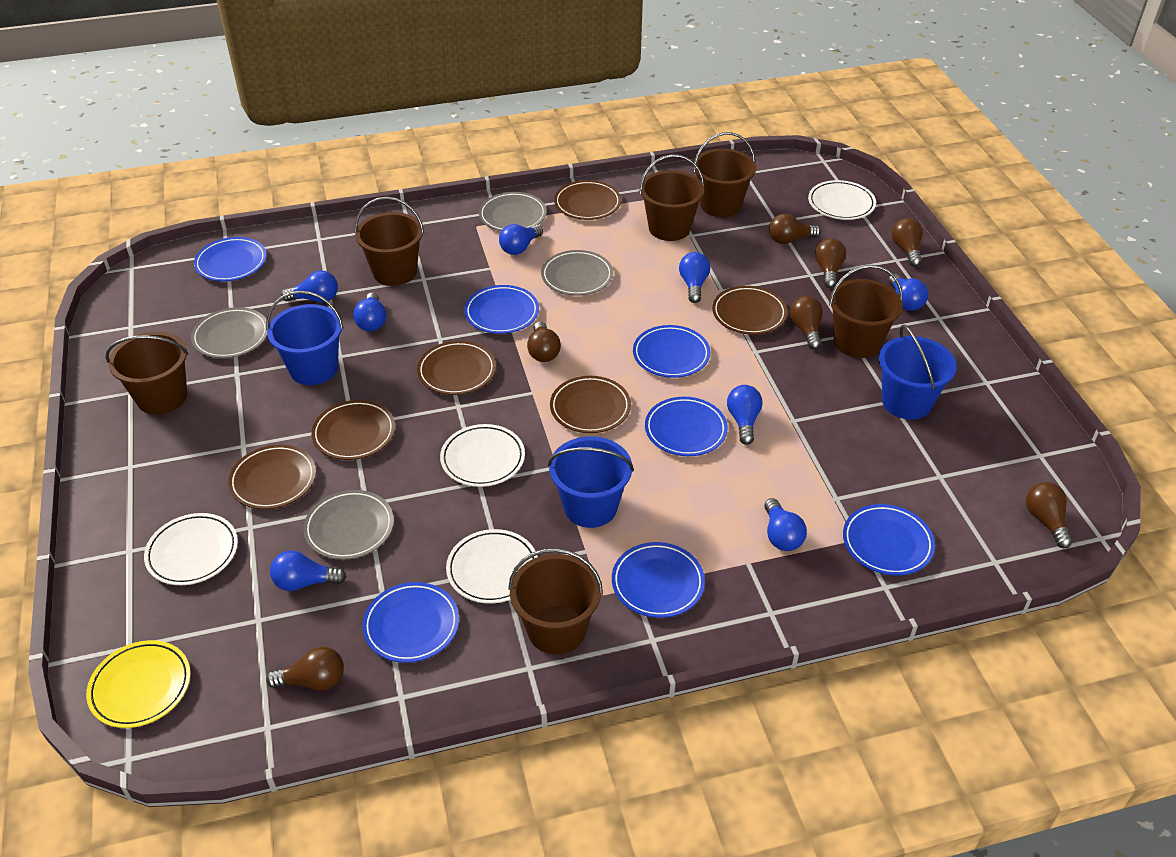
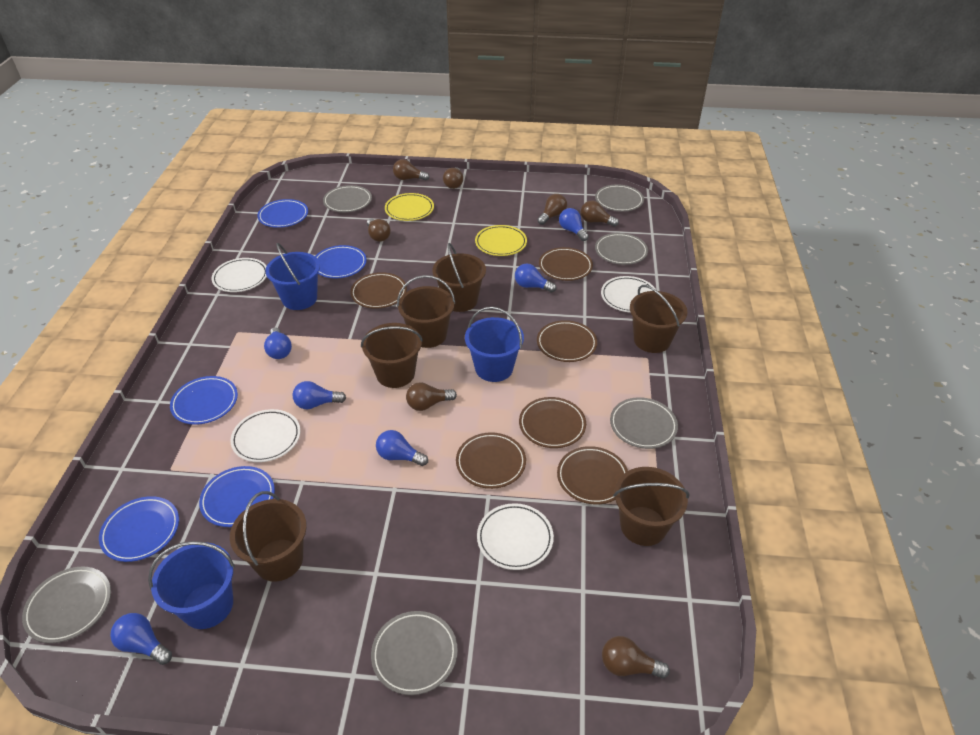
blue light bulb: 8 -> 6
blue plate: 7 -> 5
grey plate: 4 -> 6
yellow plate: 1 -> 2

